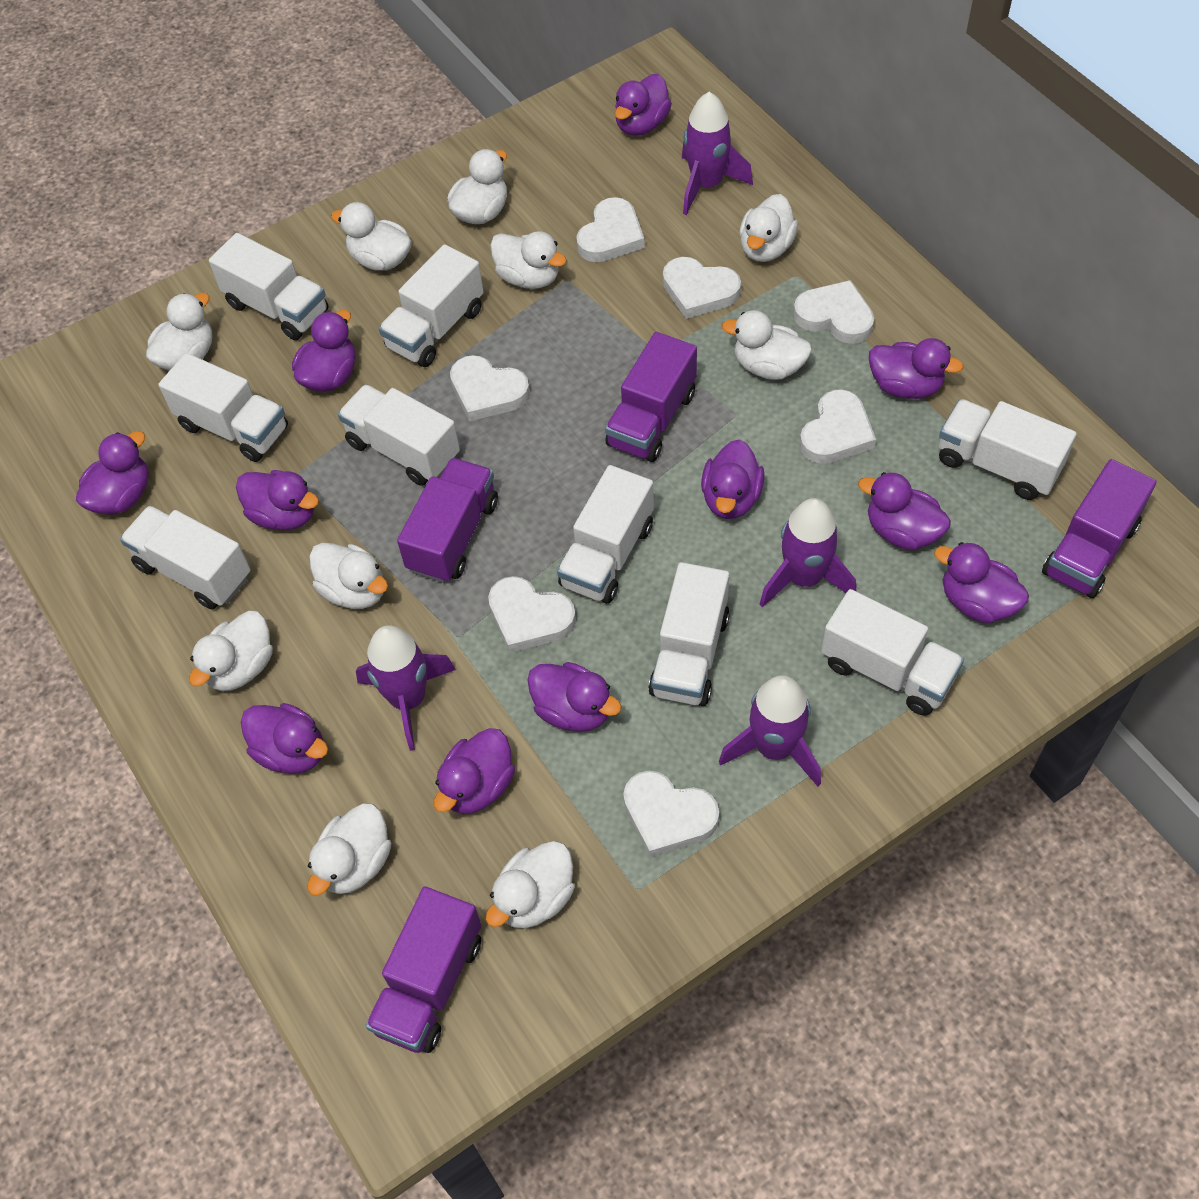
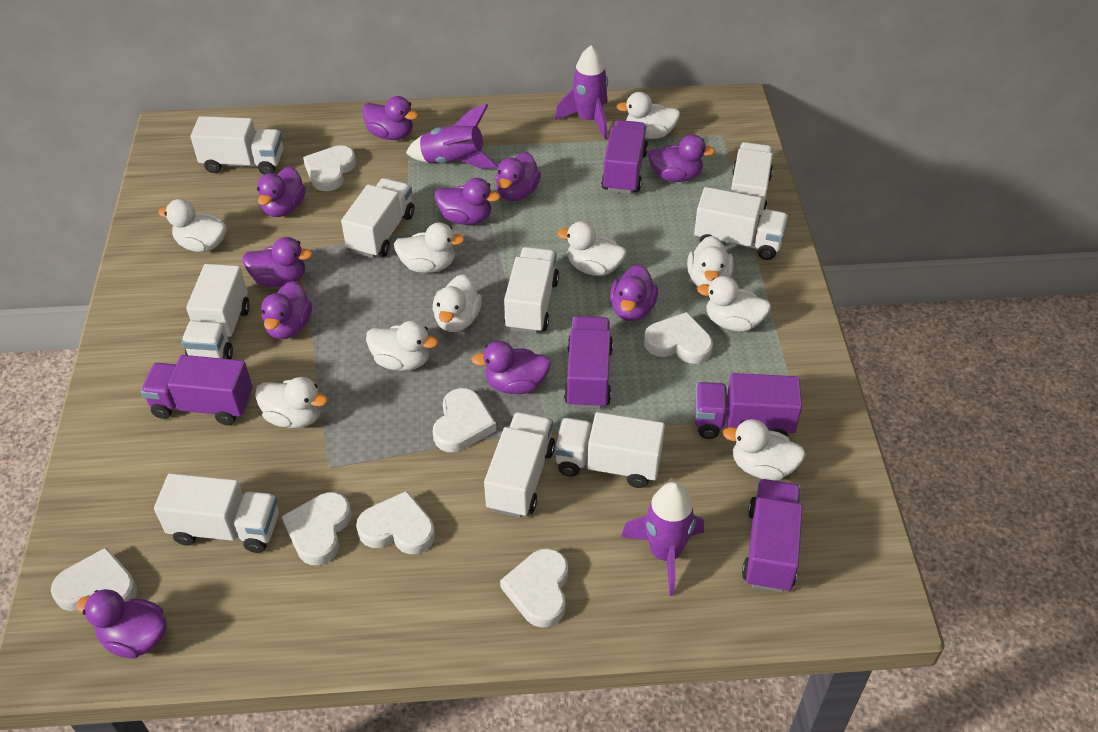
purple duck: 11 -> 10
purple rocket: 4 -> 3
purple truck: 4 -> 5

